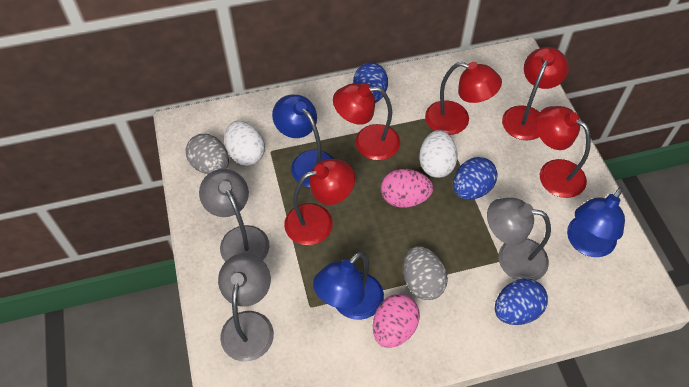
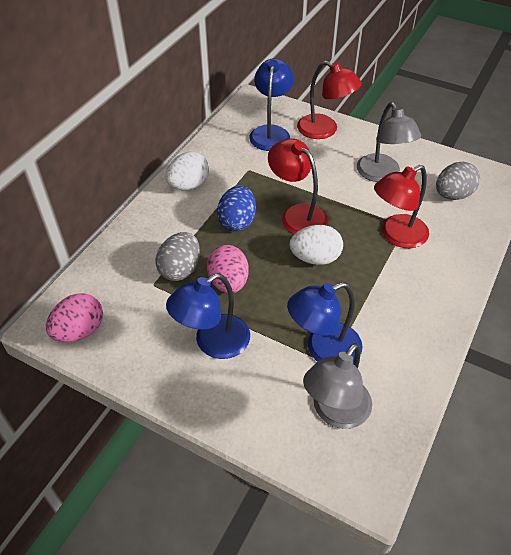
blue egg: 3 -> 1
grey lamp: 3 -> 2
red lamp: 5 -> 3

